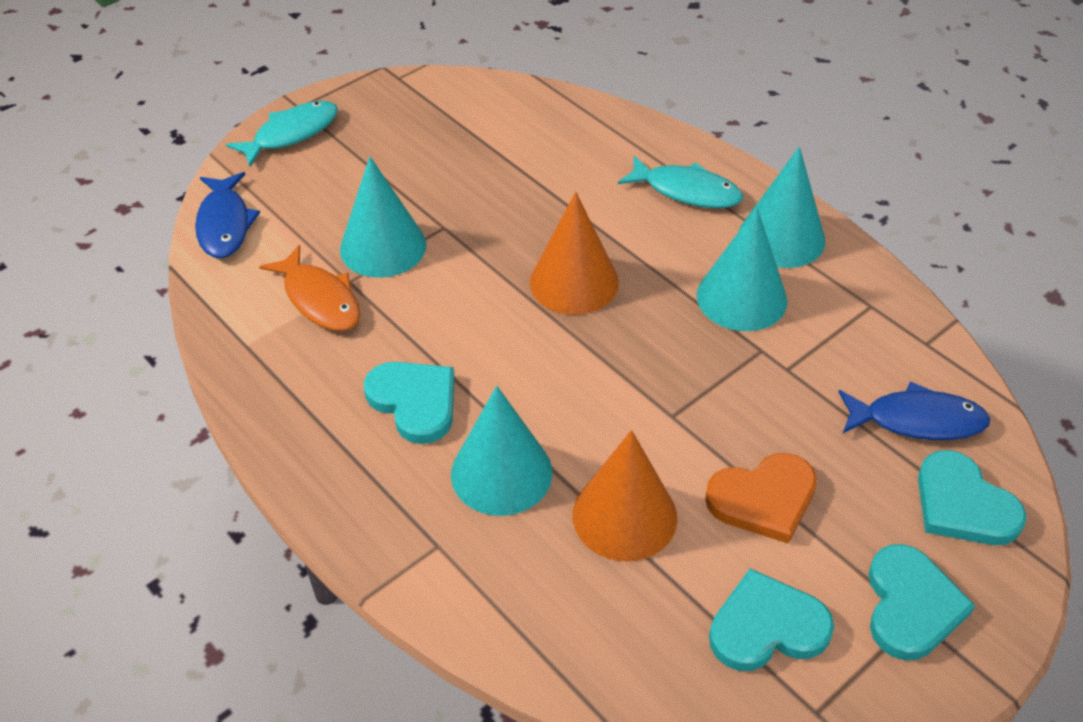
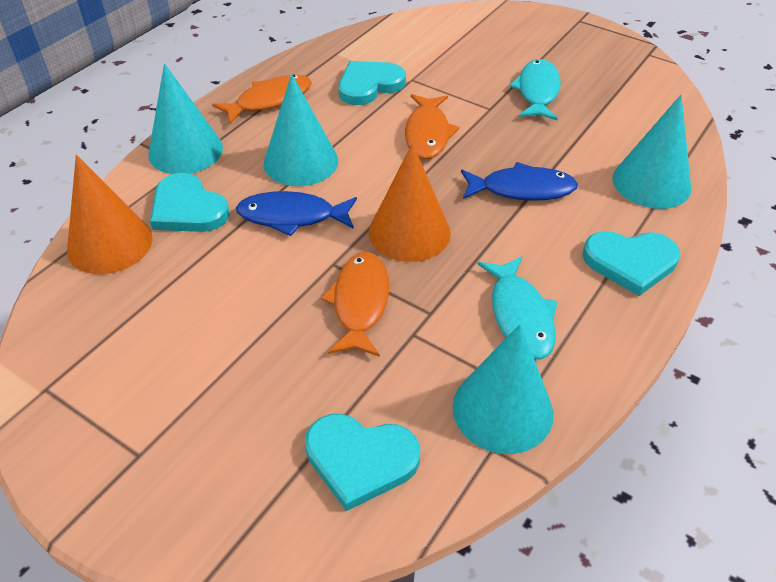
orange fish: 1 -> 3
orange heart: 1 -> 0

